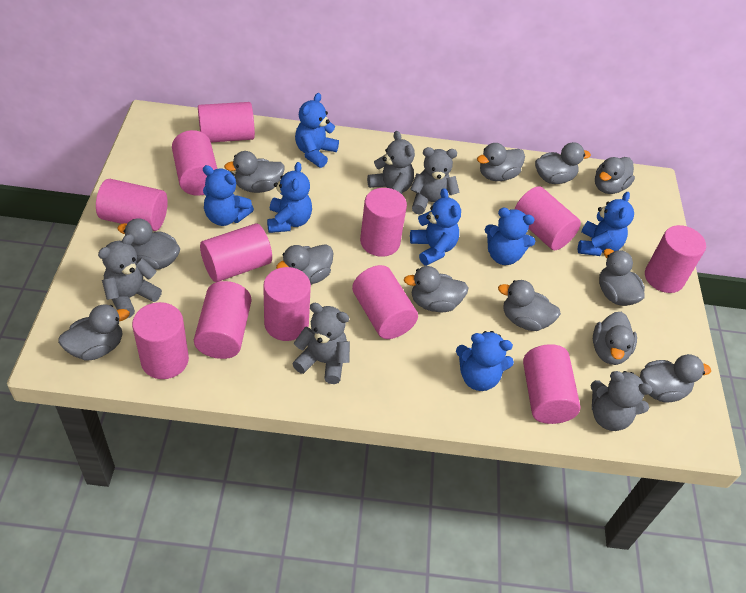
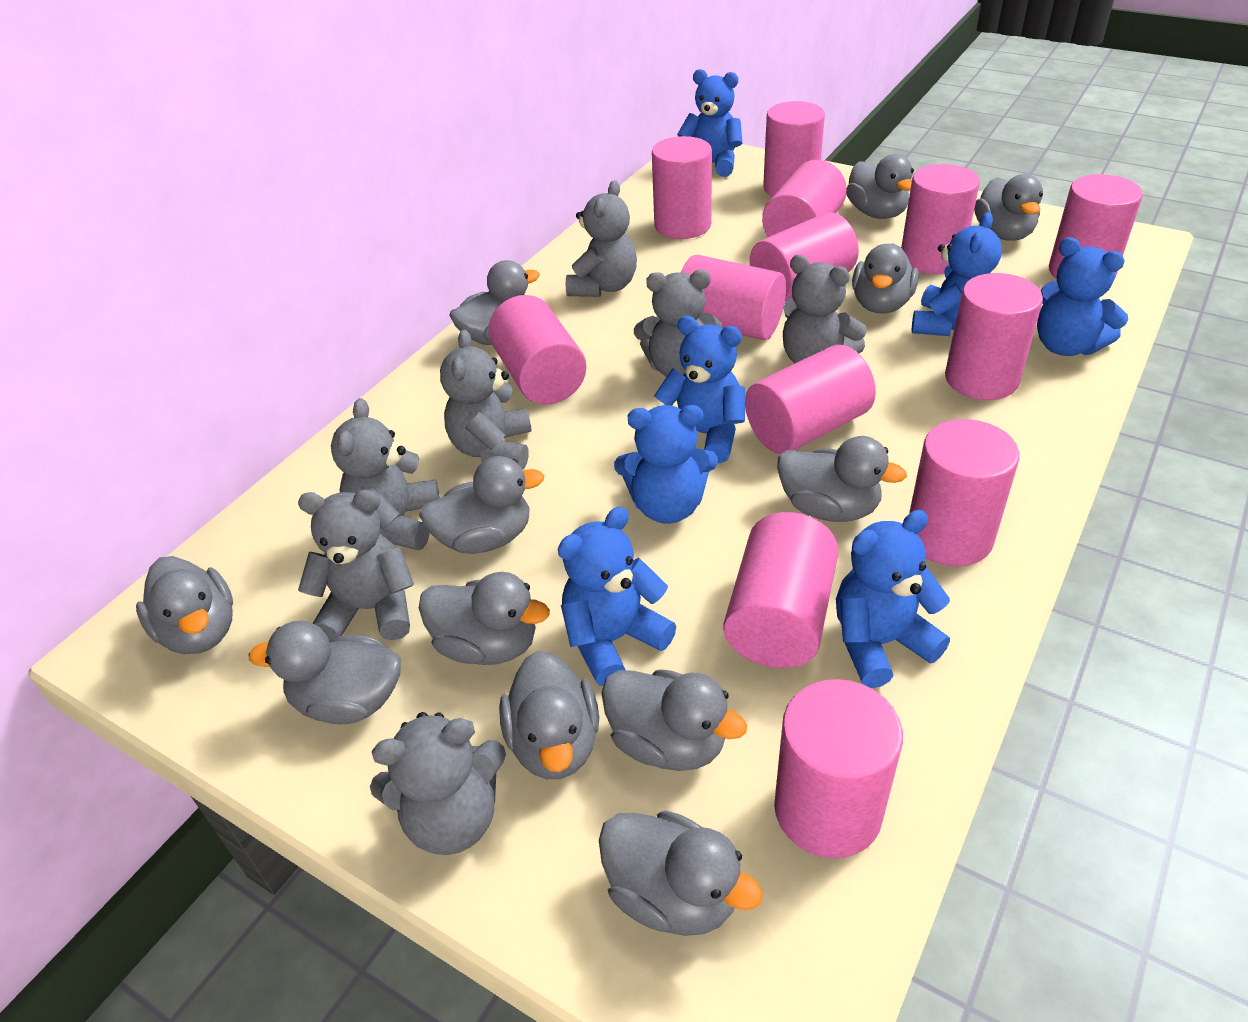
grey teddy bear: 5 -> 7
pink cylinder: 12 -> 13

